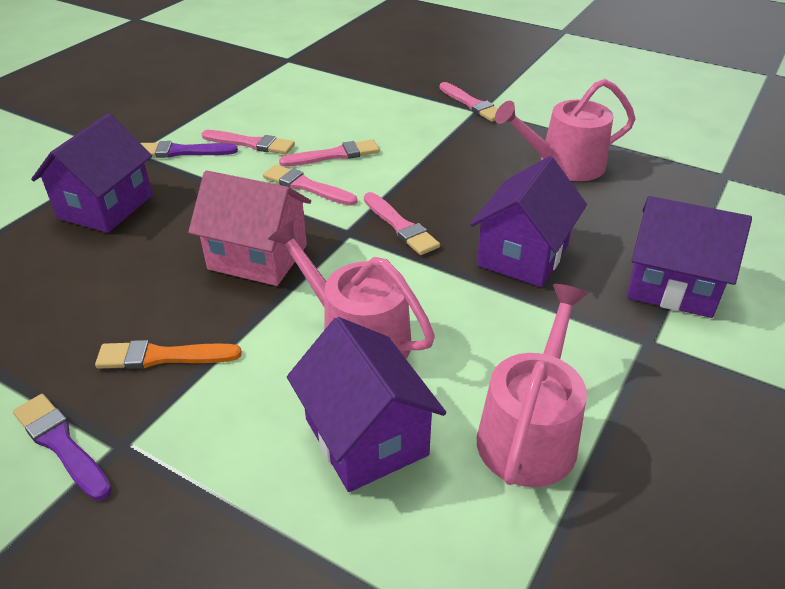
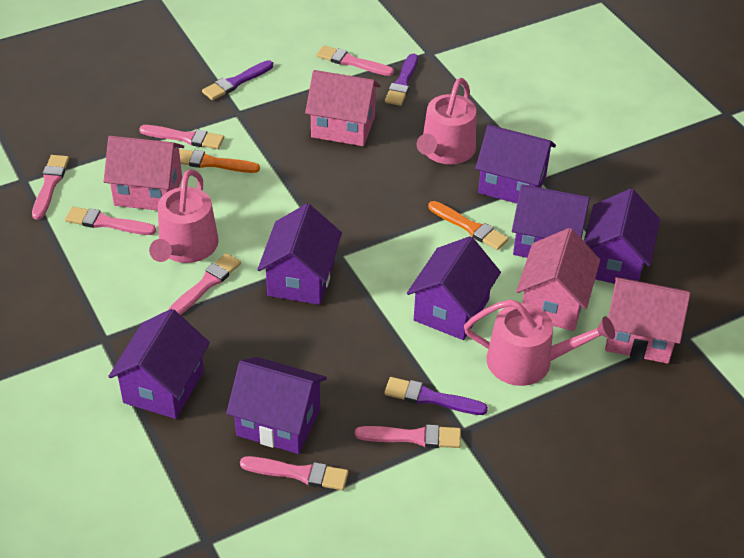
orange brush: 1 -> 2
pink brush: 5 -> 7
pink house: 1 -> 4
purple brush: 2 -> 3
purple house: 4 -> 7

